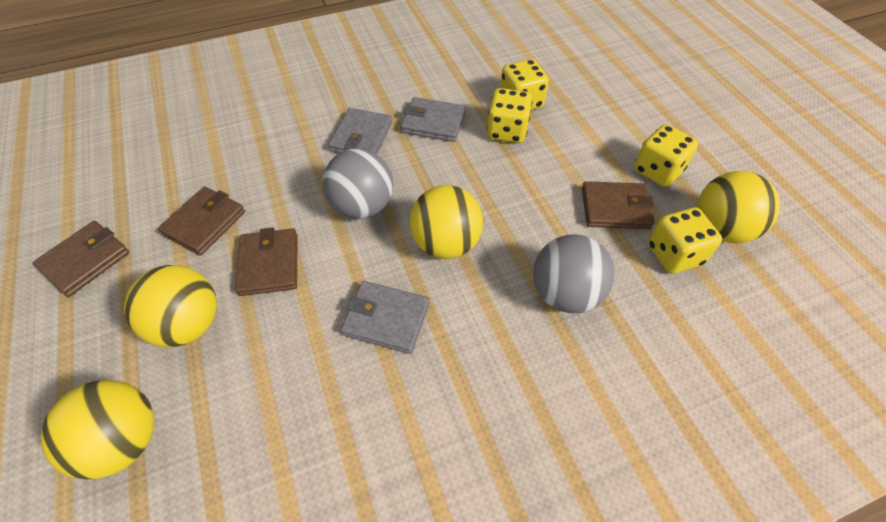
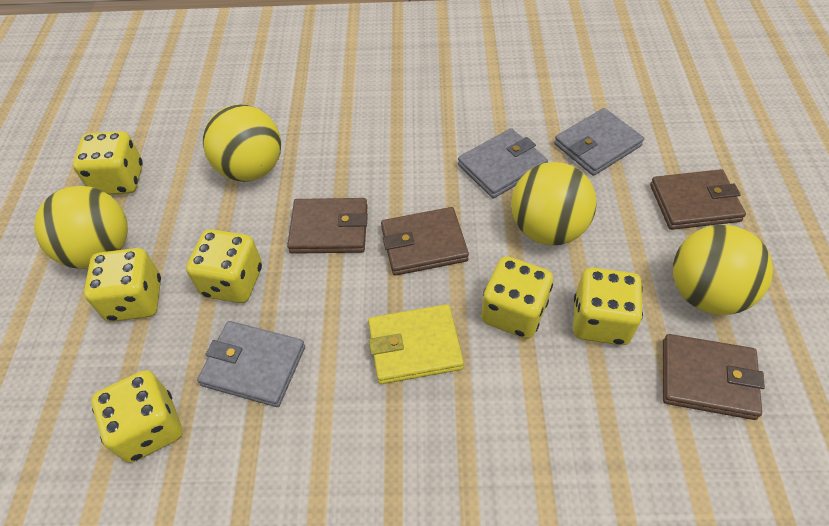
grey ball: 2 -> 0
yellow dice: 4 -> 6
yellow wallet: 0 -> 1

